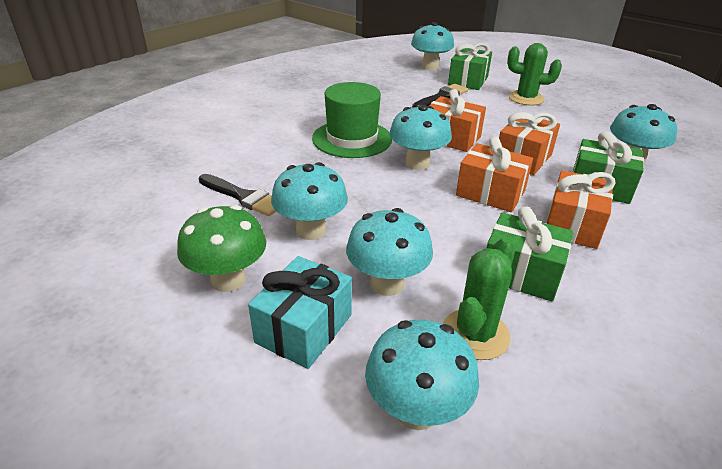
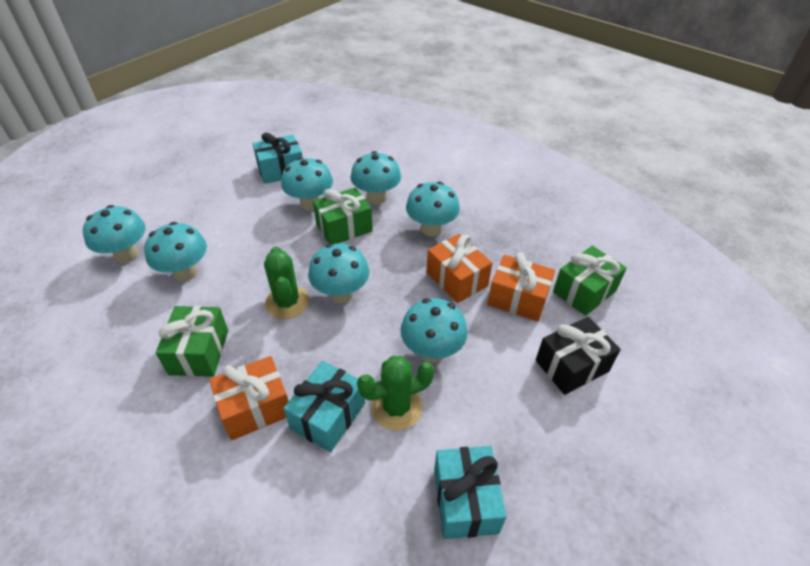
black brush: 2 -> 0
black gift: 0 -> 1
green hat: 1 -> 0
green mushroom: 1 -> 0
orange gift: 4 -> 3
turquoise gift: 1 -> 3
turquoise mushroom: 6 -> 7

